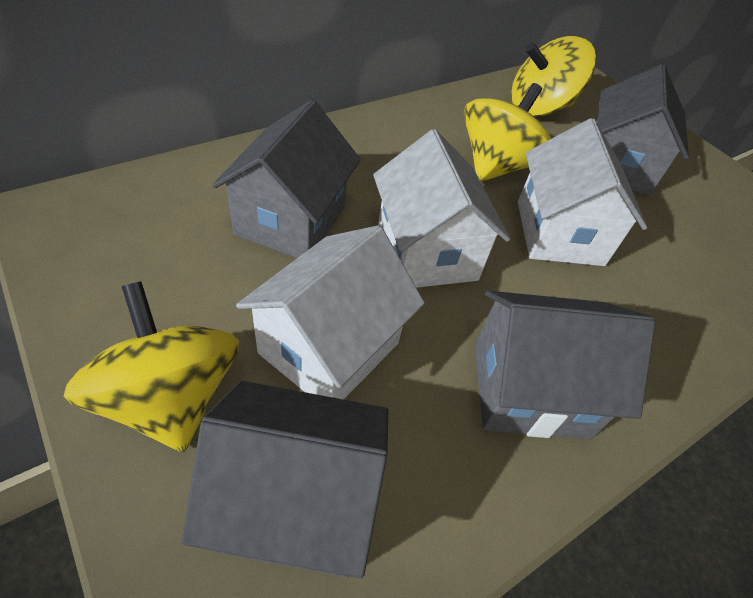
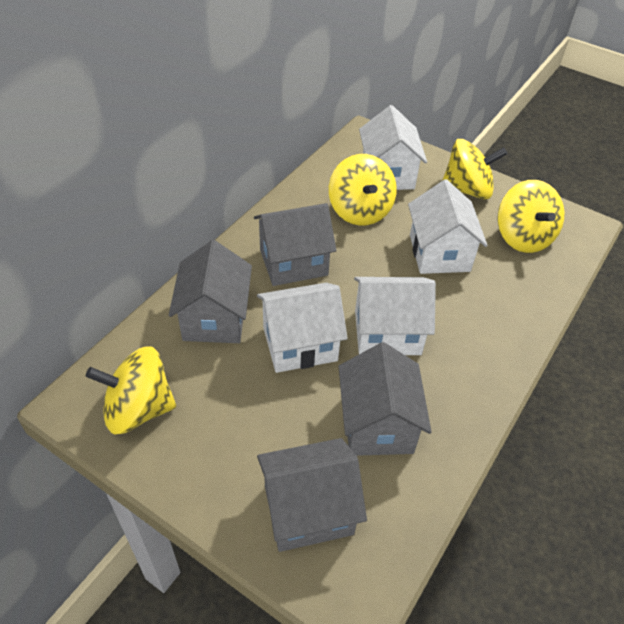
white house: 3 -> 4
yellow spinning top: 3 -> 4

